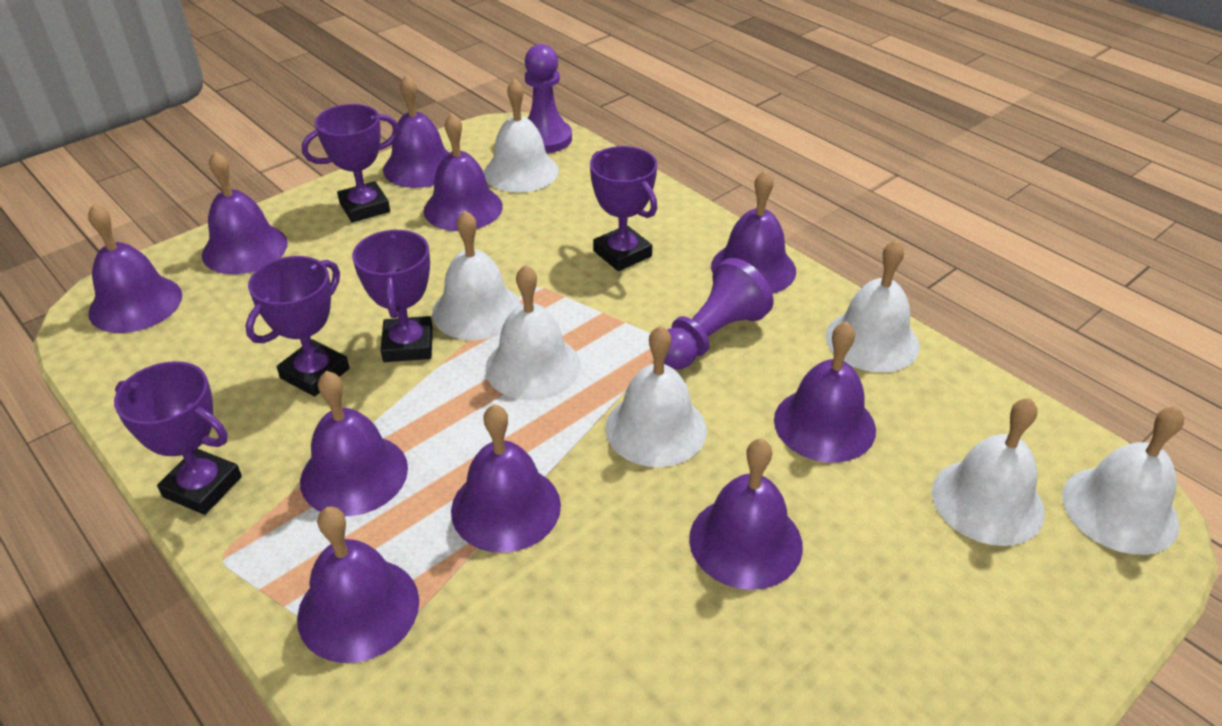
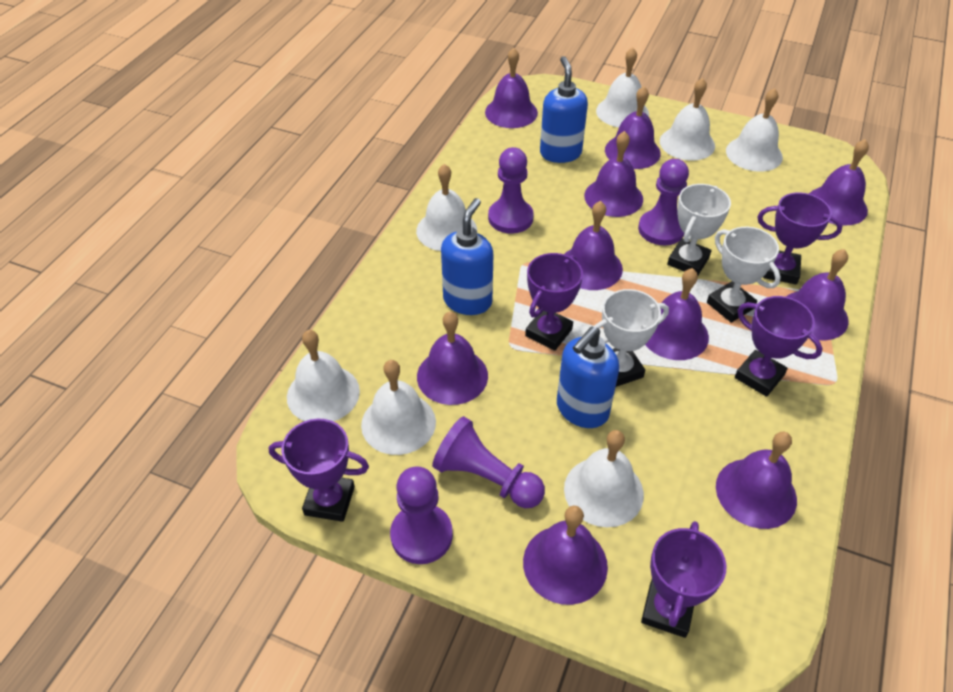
blue soap dispenser: 0 -> 3
purple pawn: 2 -> 4
white trophy: 0 -> 3

